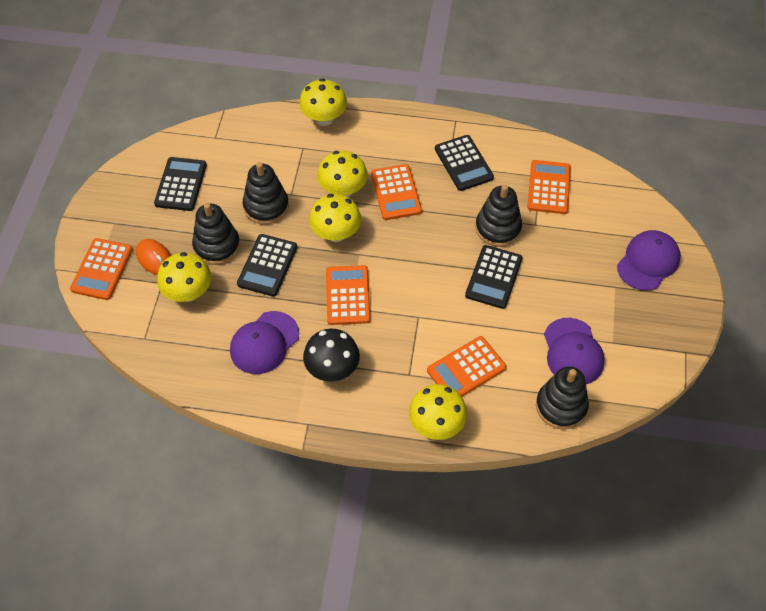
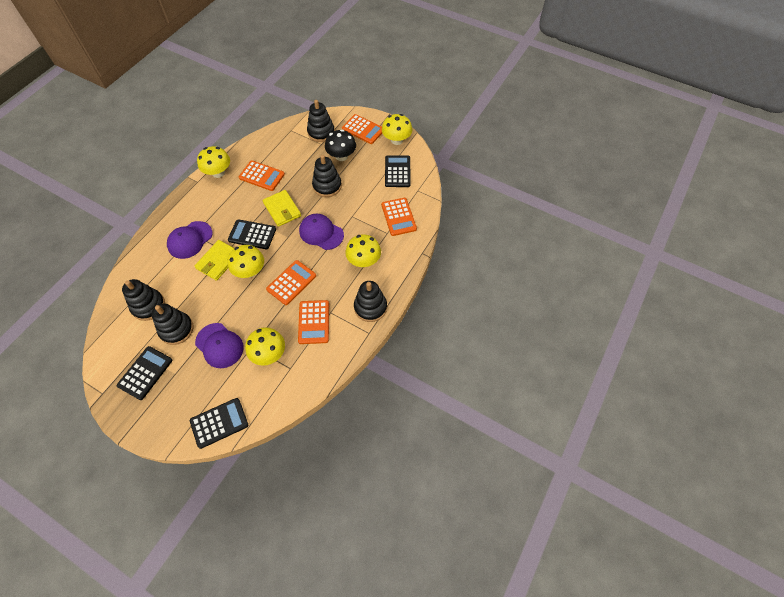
black stacking toy: 4 -> 5
orange mouse: 1 -> 0
yellow wallet: 0 -> 2

